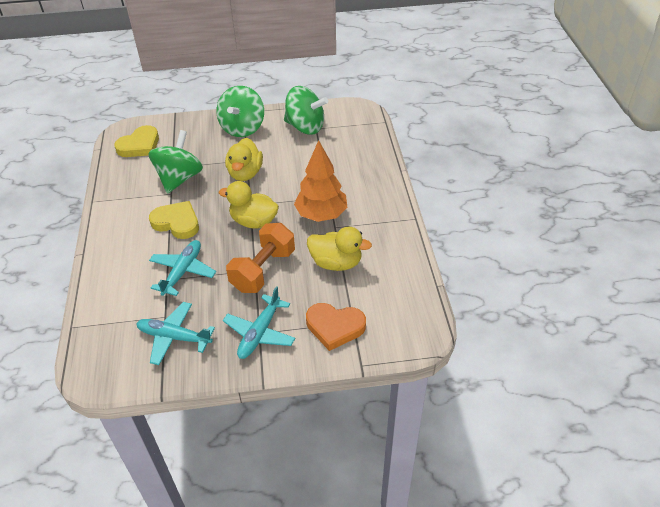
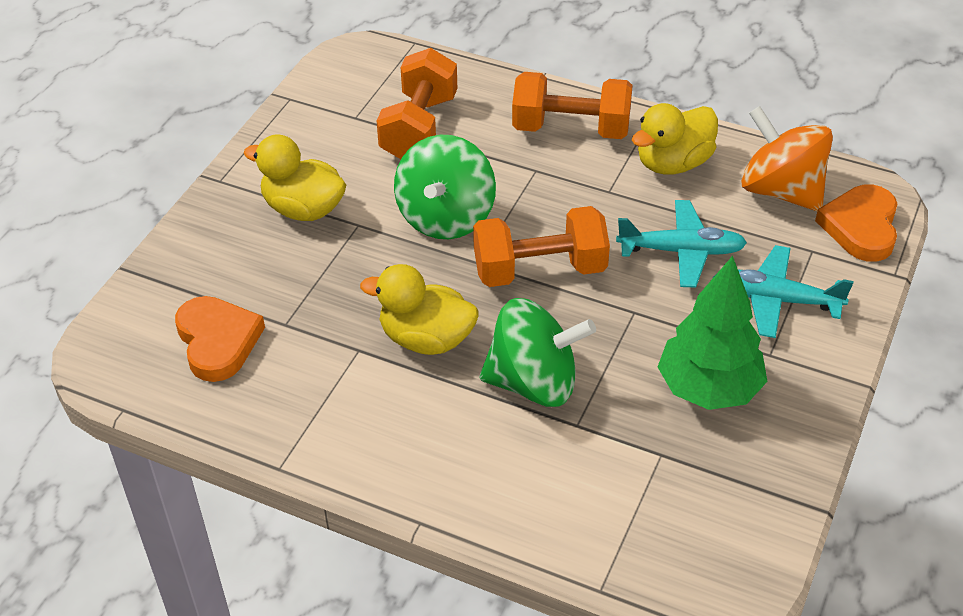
green spinning top: 3 -> 2
green tree: 0 -> 1
orange dumbbell: 1 -> 3
orange heart: 1 -> 2
orange spinning top: 0 -> 1
orange tree: 1 -> 0
turquoise plane: 3 -> 2
yellow heart: 2 -> 0

